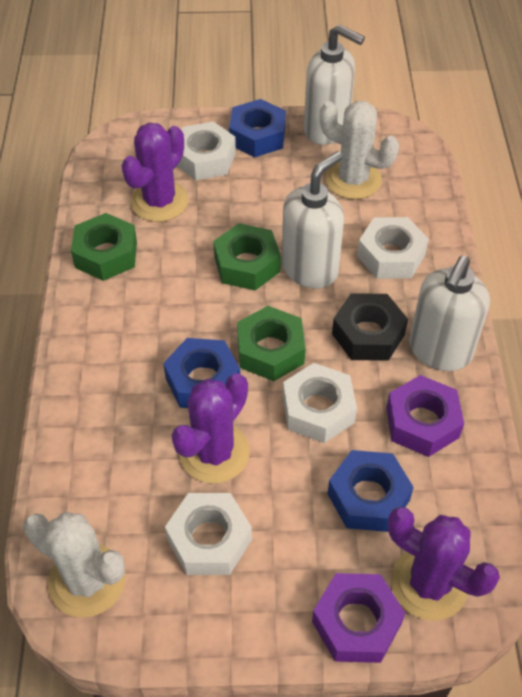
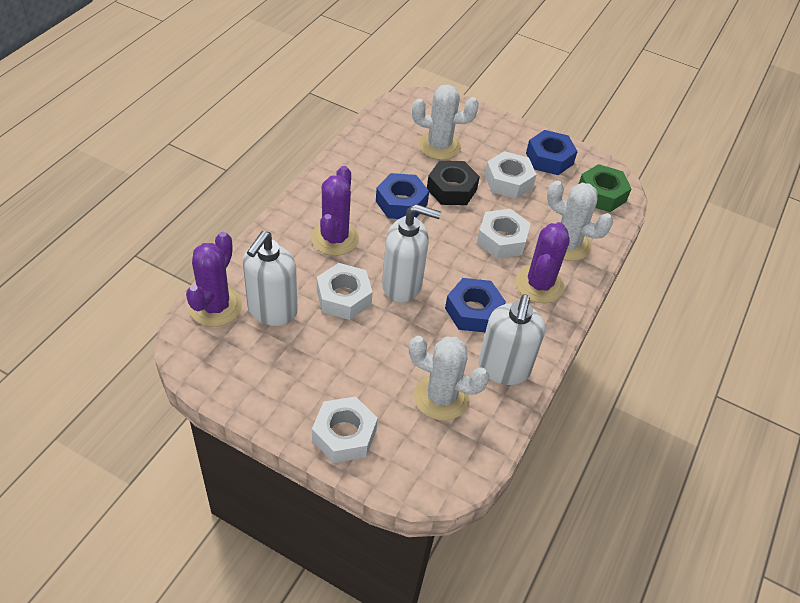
green nut: 3 -> 1
purple nut: 2 -> 0
white cactus: 2 -> 3

